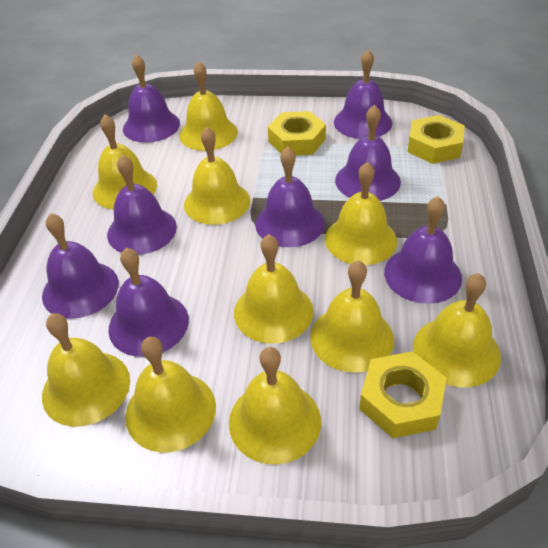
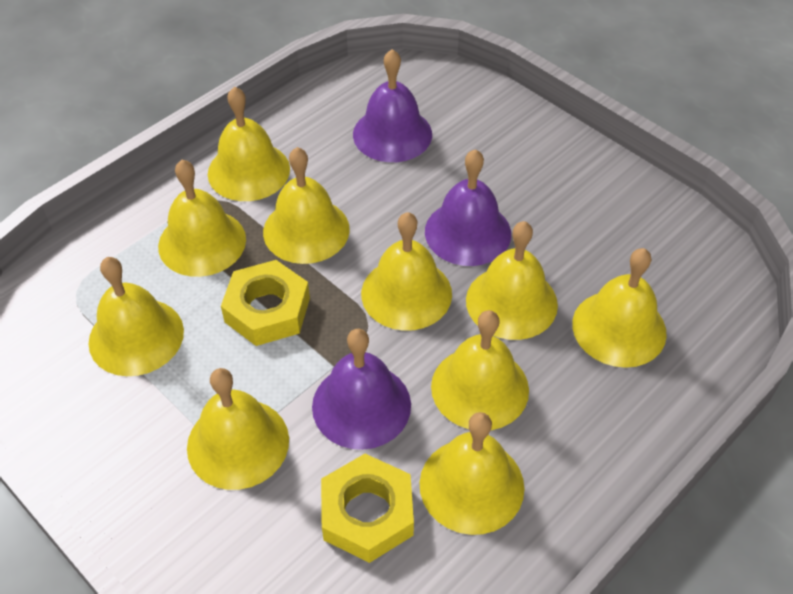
purple bell: 8 -> 3
yellow nut: 3 -> 2

